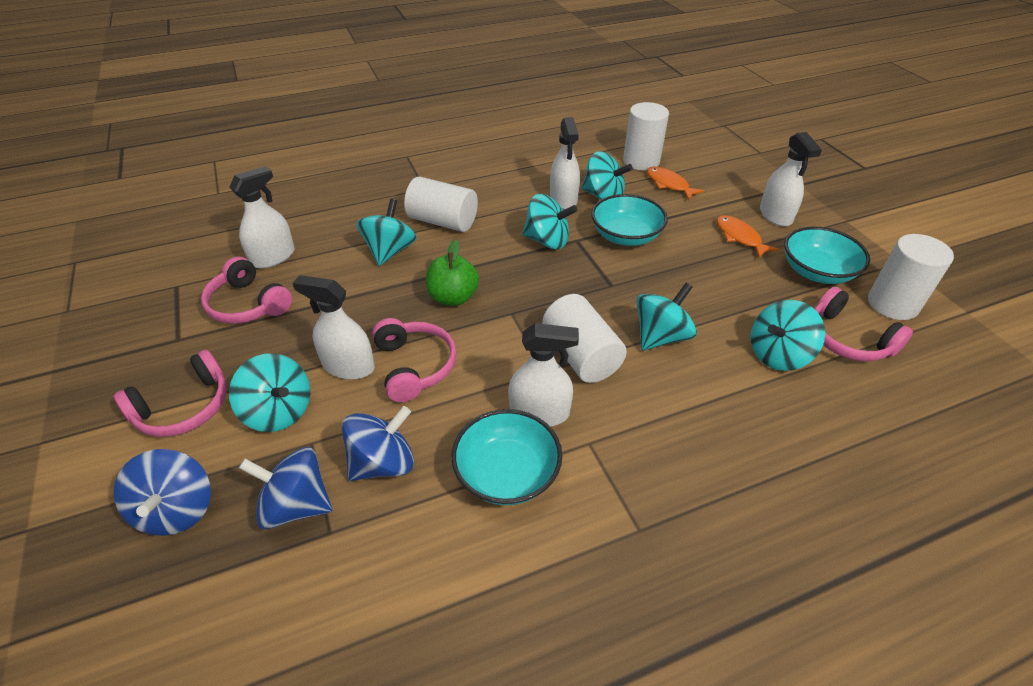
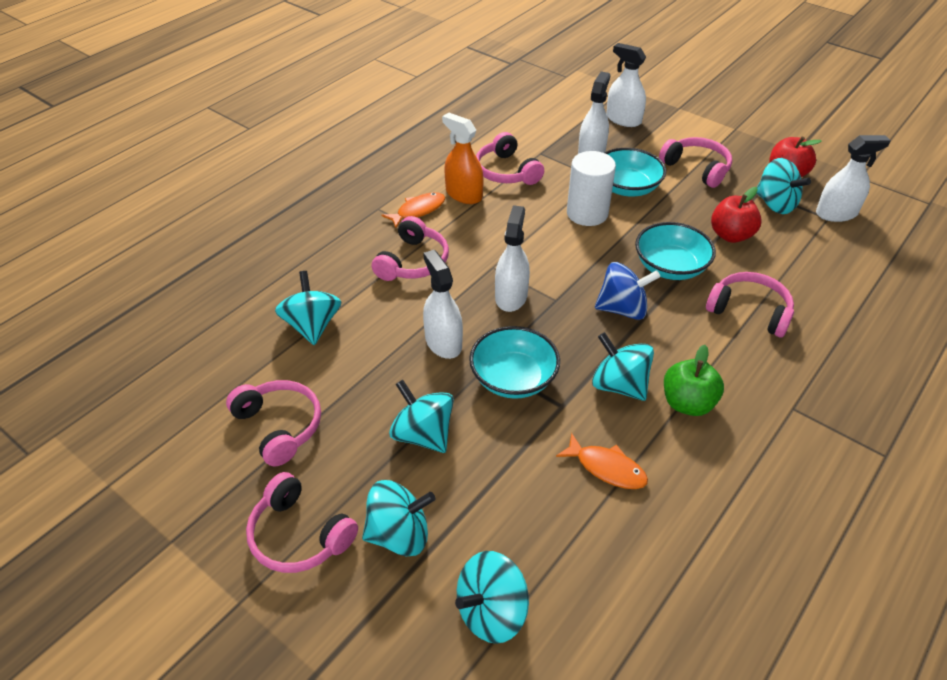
blue spinning top: 3 -> 1
orange spray bottle: 0 -> 1
pink headphones: 4 -> 6
red apple: 0 -> 2
white cylinder: 4 -> 1

